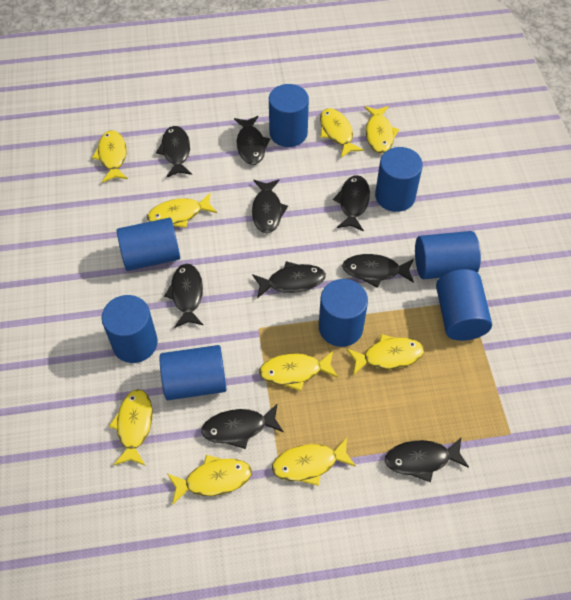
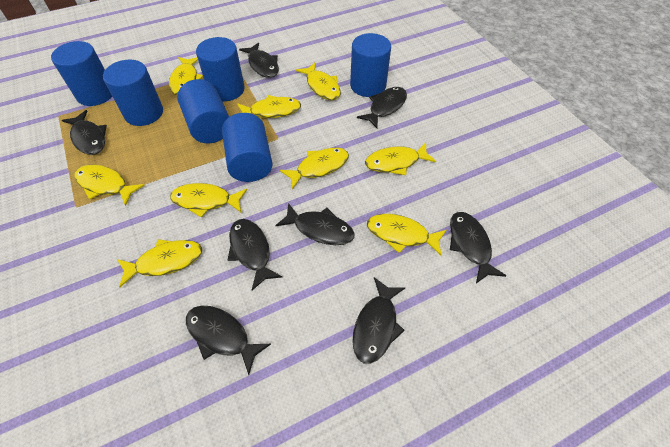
black fish: 9 -> 8
blue cylinder: 8 -> 6

